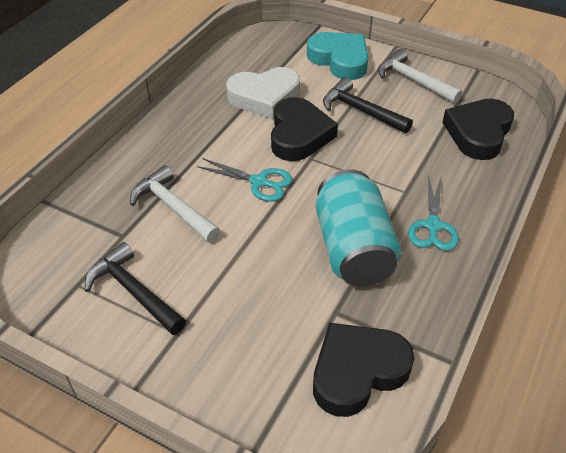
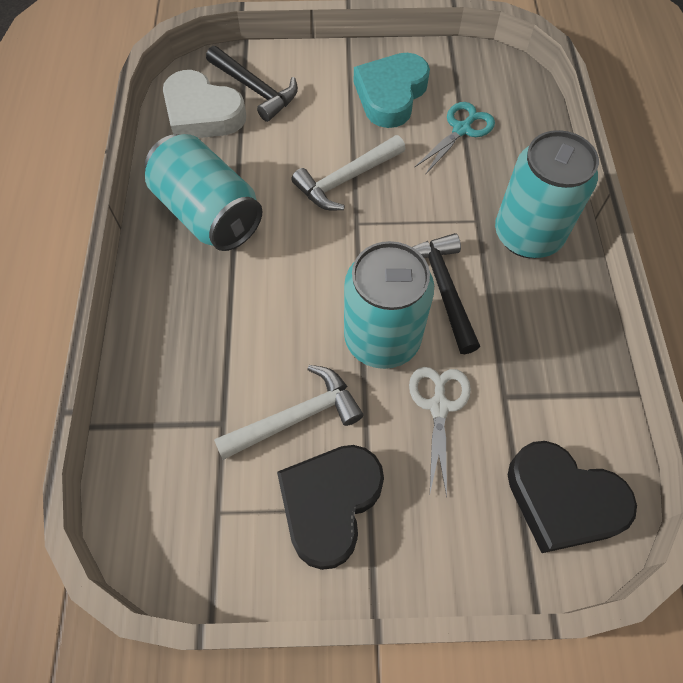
black heart: 3 -> 2
turquoise can: 1 -> 3
turquoise scissors: 2 -> 1
white scissors: 0 -> 1

